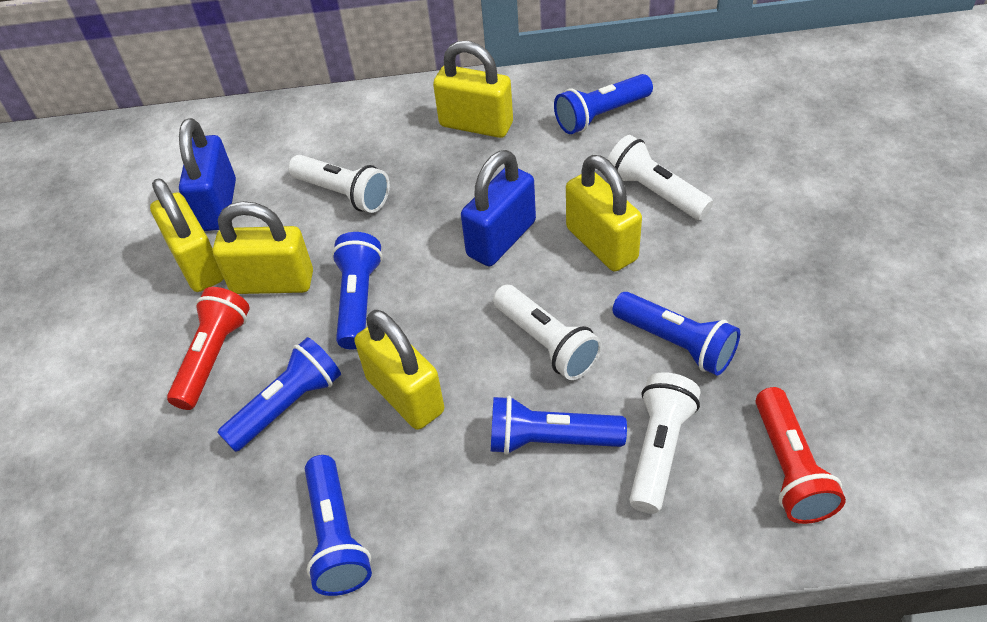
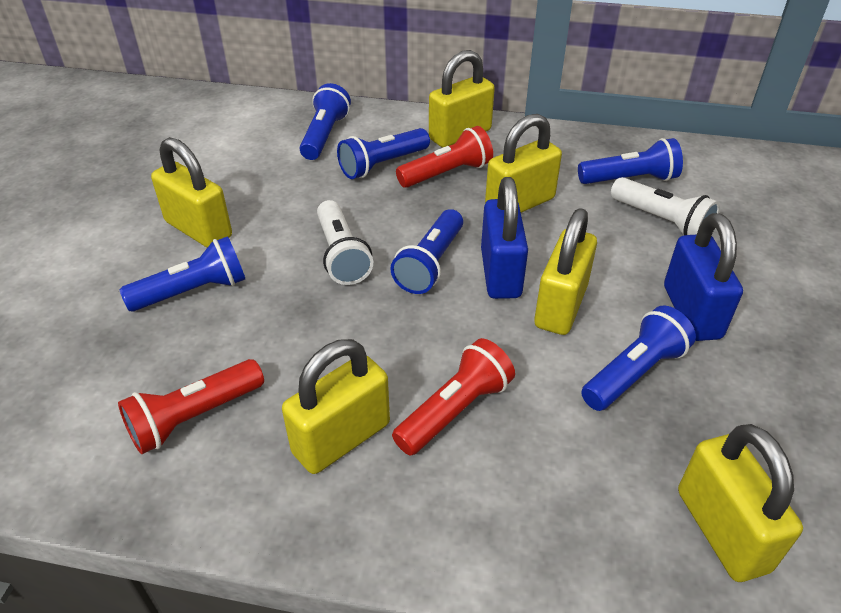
red flashlight: 2 -> 3
white flashlight: 4 -> 2
yellow padlock: 5 -> 6

